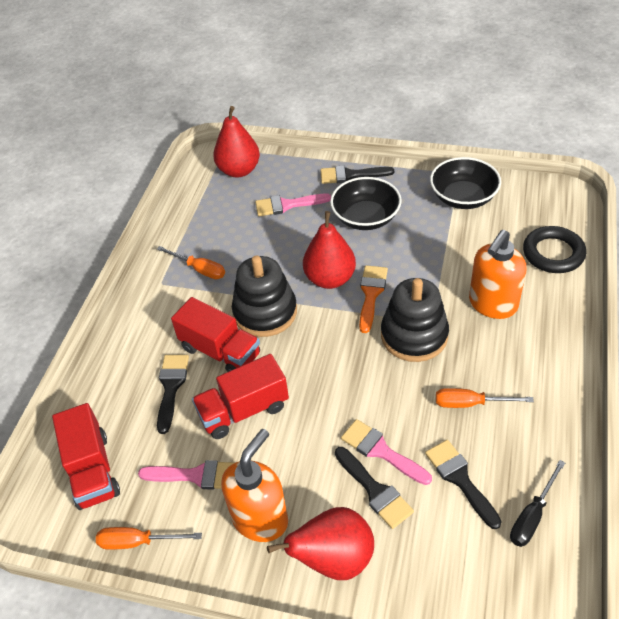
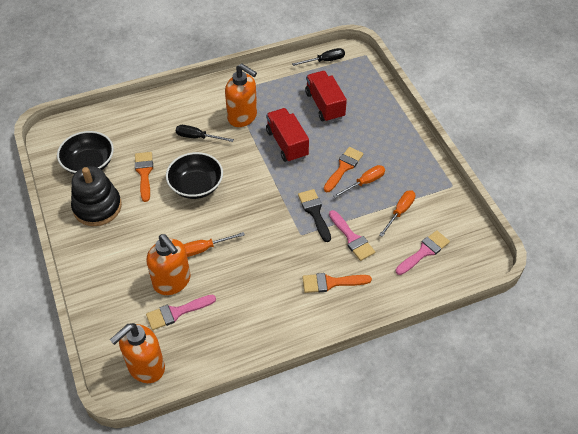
black brush: 4 -> 1
black ring: 1 -> 0
black screwdriver: 1 -> 2
black stacking toy: 2 -> 1
orange brush: 1 -> 3
orange soap dispenser: 2 -> 3
red pear: 3 -> 0
red truck: 3 -> 2

